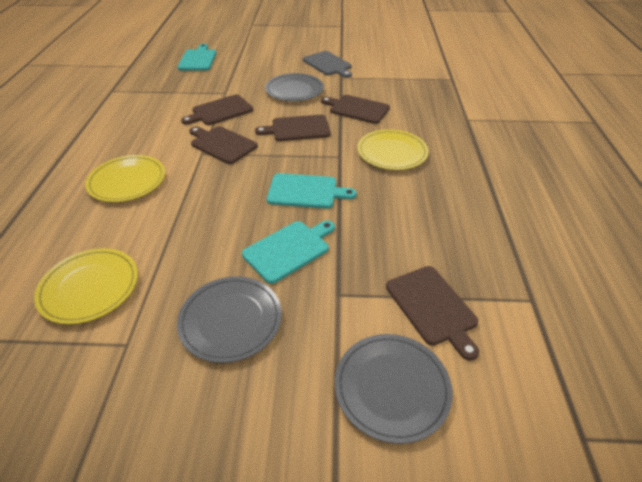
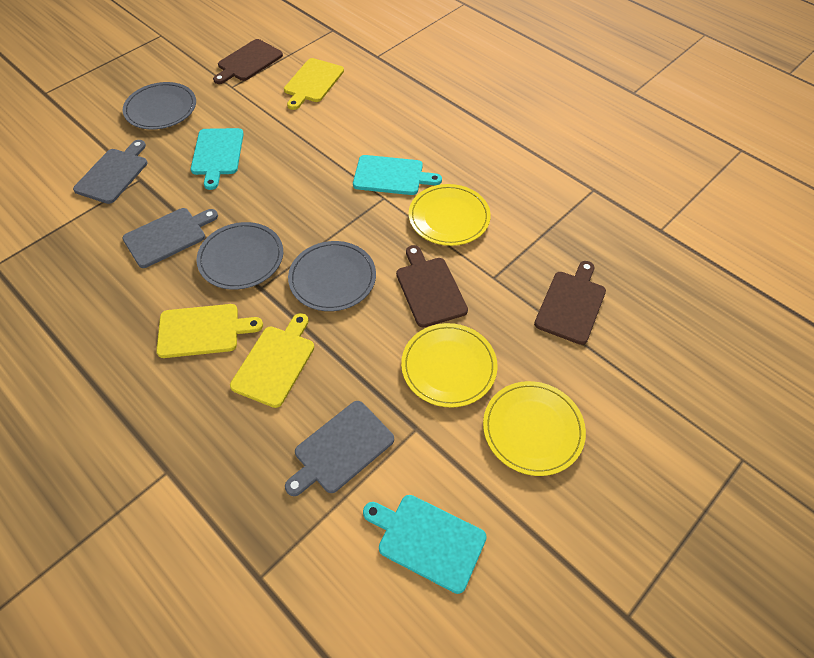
brown cutting board: 5 -> 3
grey cutting board: 1 -> 3
yellow cutting board: 0 -> 3

